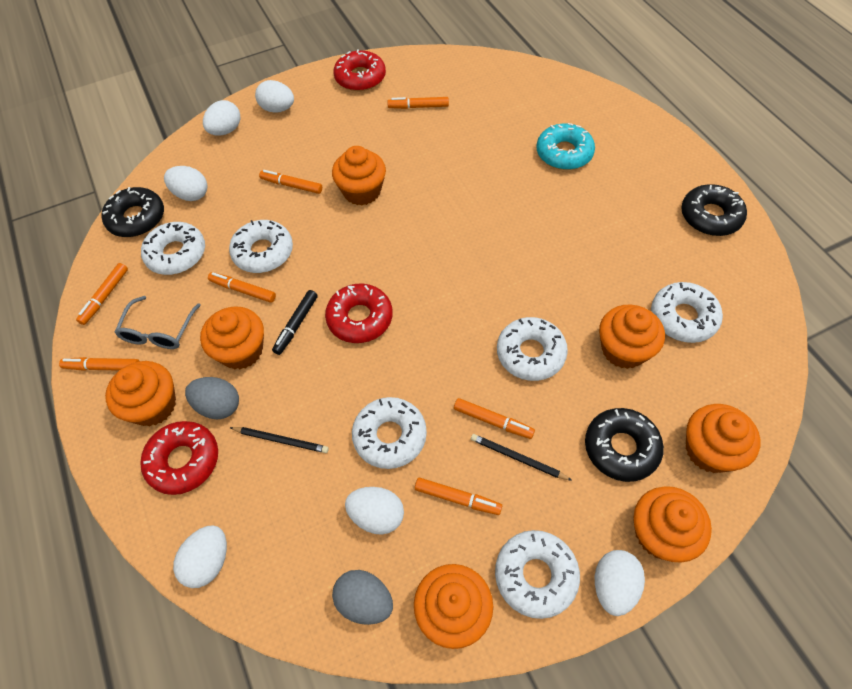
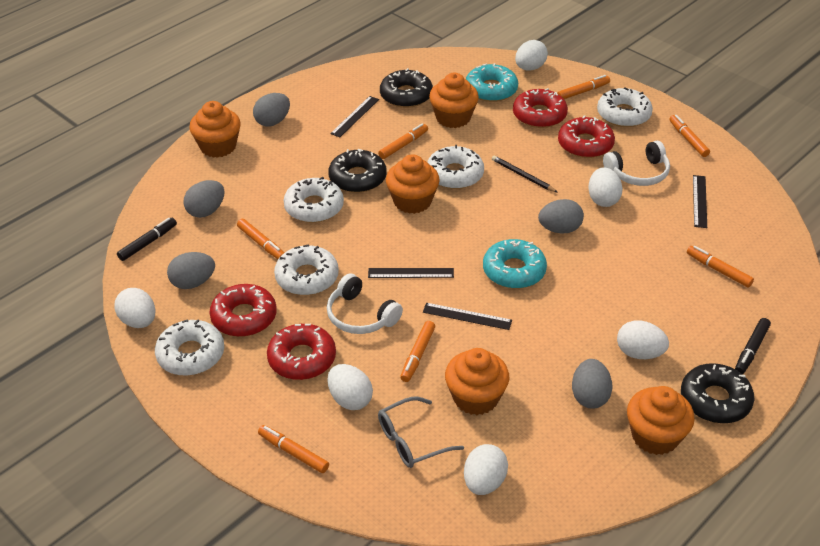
black marker: 1 -> 2
black pencil: 2 -> 1
black ruler: 0 -> 4
grey egg: 2 -> 5
orange cupcake: 7 -> 5
red donut: 3 -> 4
turquoise donut: 1 -> 2
white donut: 6 -> 5
white headphones: 0 -> 2

